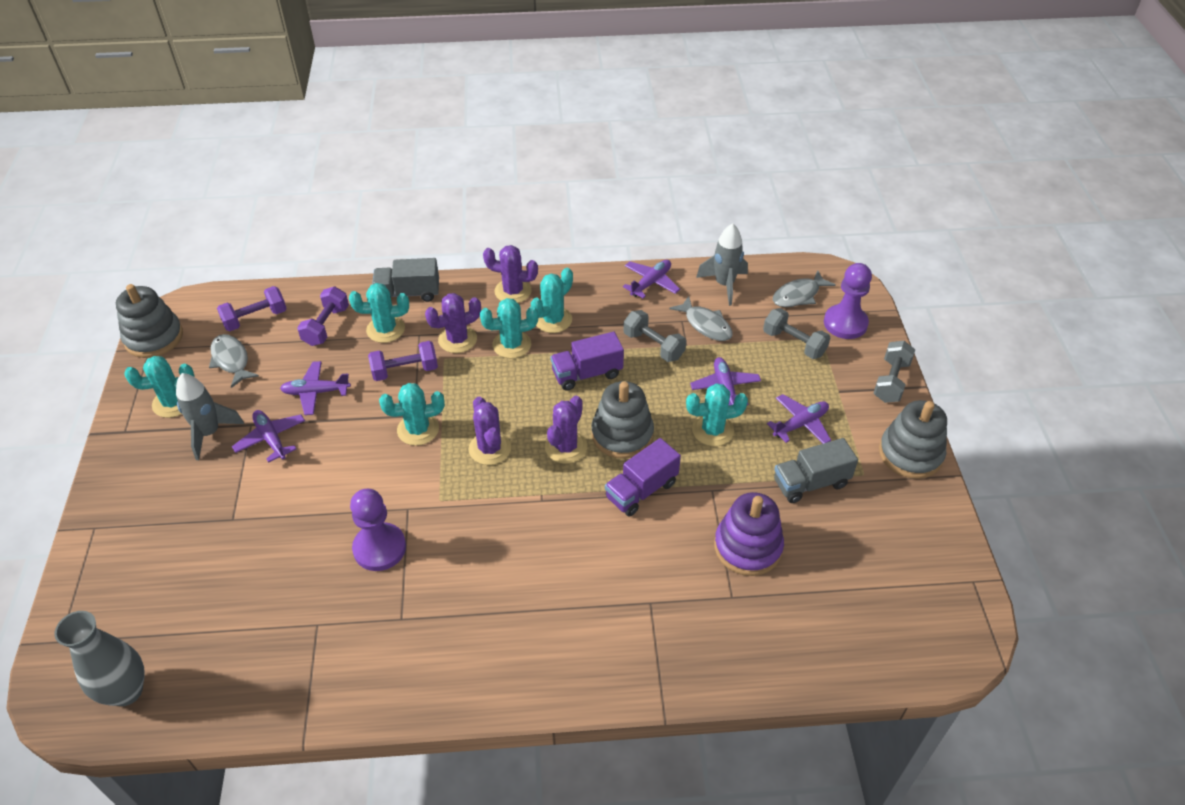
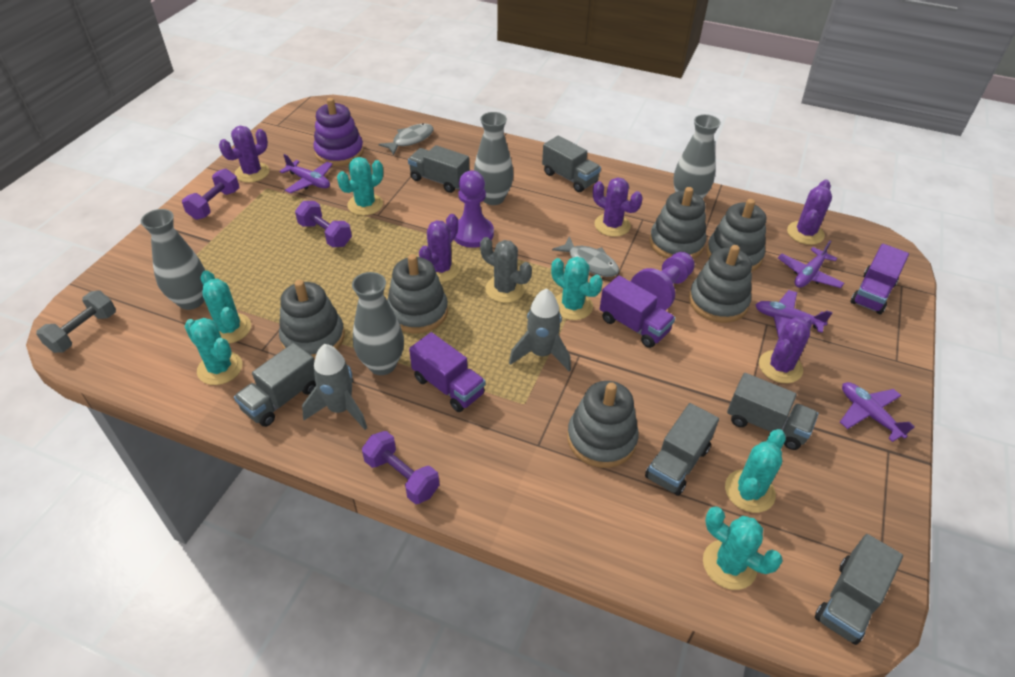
grey cactus: 0 -> 1
grey dumbbell: 3 -> 1
grey fish: 3 -> 2
grey stacking toy: 3 -> 6
grey truck: 2 -> 6
grey vase: 1 -> 4
purple cactus: 4 -> 5
purple plane: 5 -> 4
purple truck: 2 -> 3

